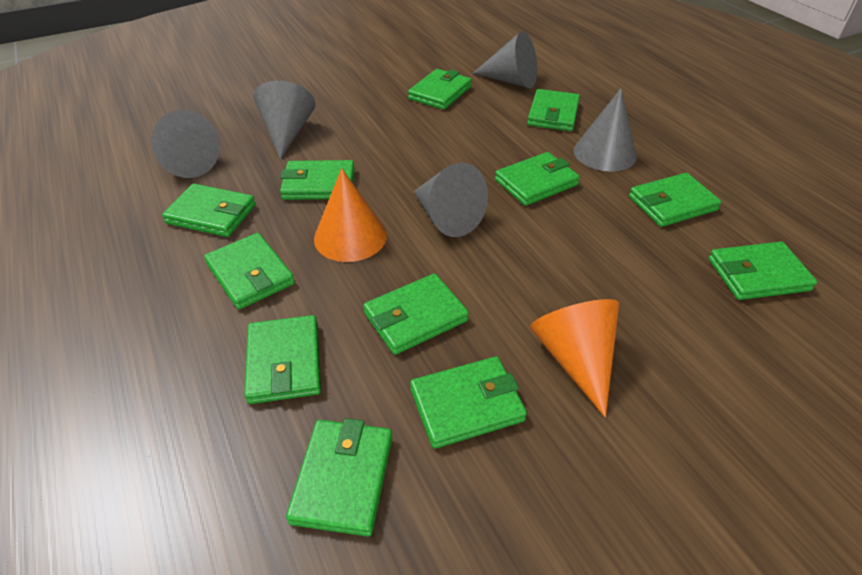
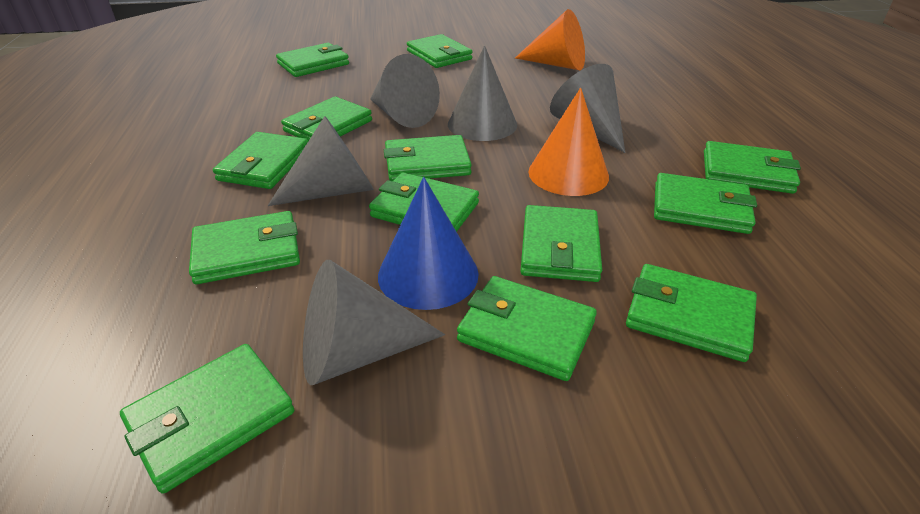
blue cone: 0 -> 1
green wallet: 12 -> 13

